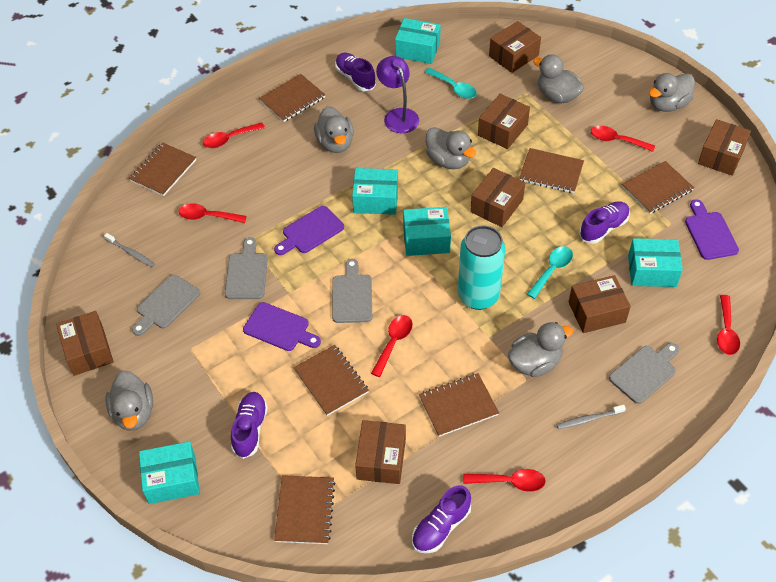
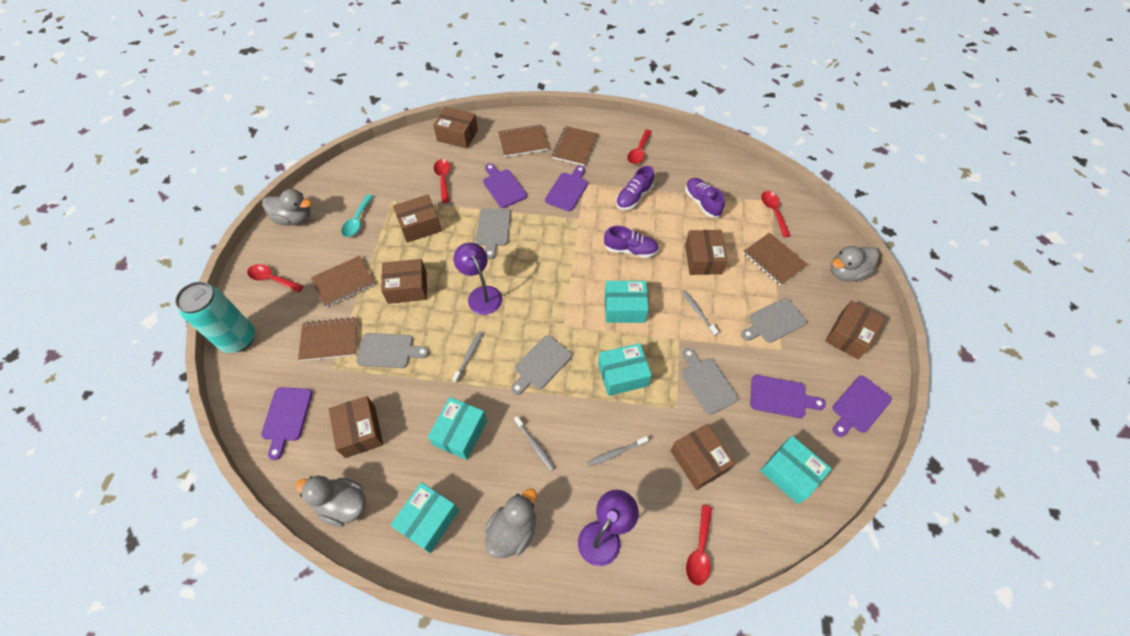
brown notebook: 7 -> 5
grey cutting board: 4 -> 5
grey duck: 6 -> 4
grey toothbrush: 2 -> 4
purple cutting board: 3 -> 5
purple lamp: 1 -> 2
purple shoe: 4 -> 3
red spoon: 6 -> 5
turquoise spoon: 2 -> 1

